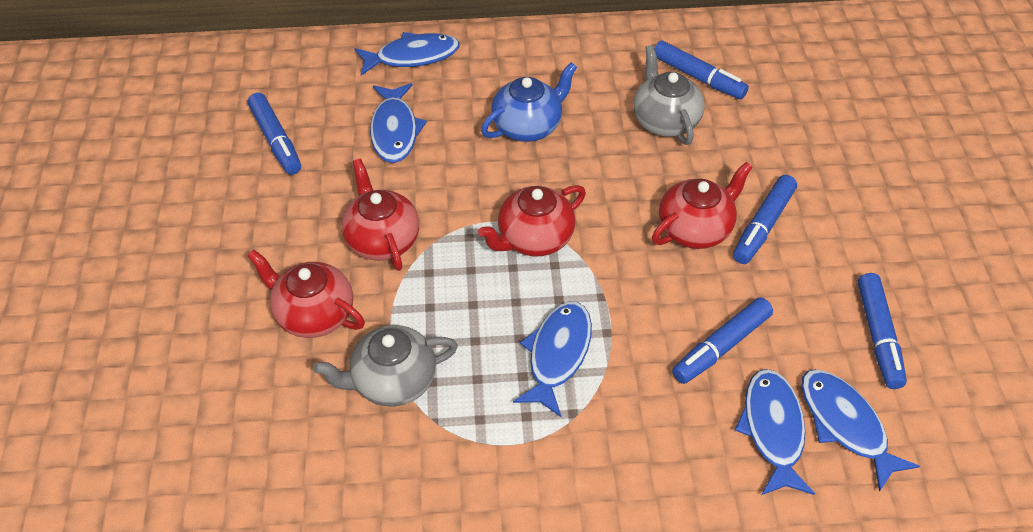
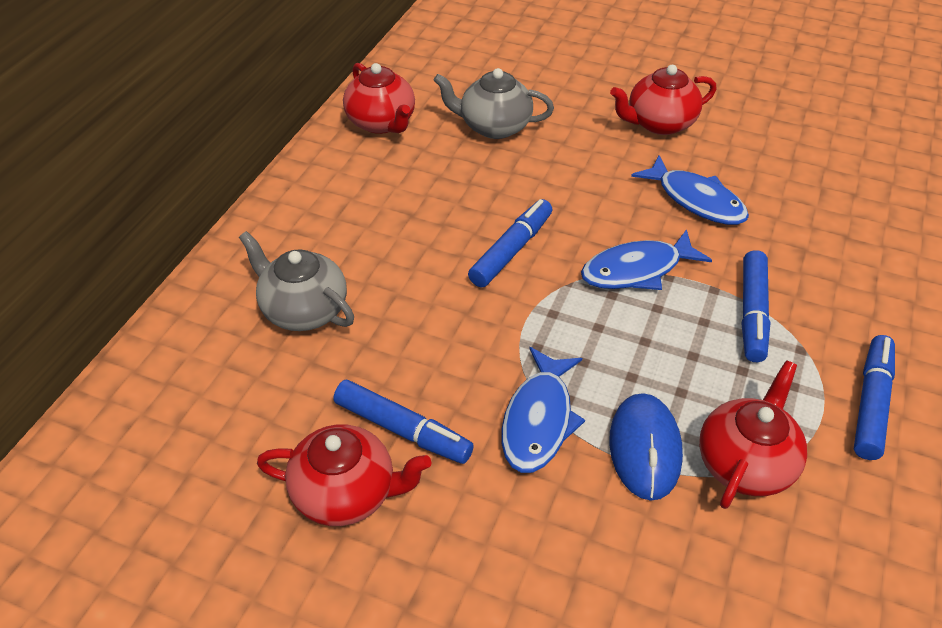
blue fish: 5 -> 3
blue marker: 5 -> 4
blue mouse: 0 -> 1
blue teapot: 1 -> 0

